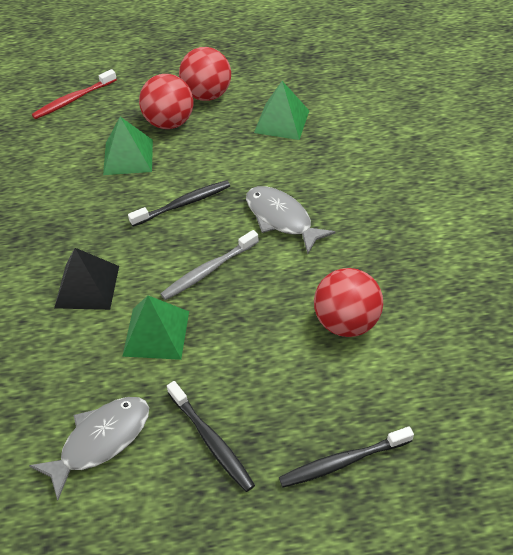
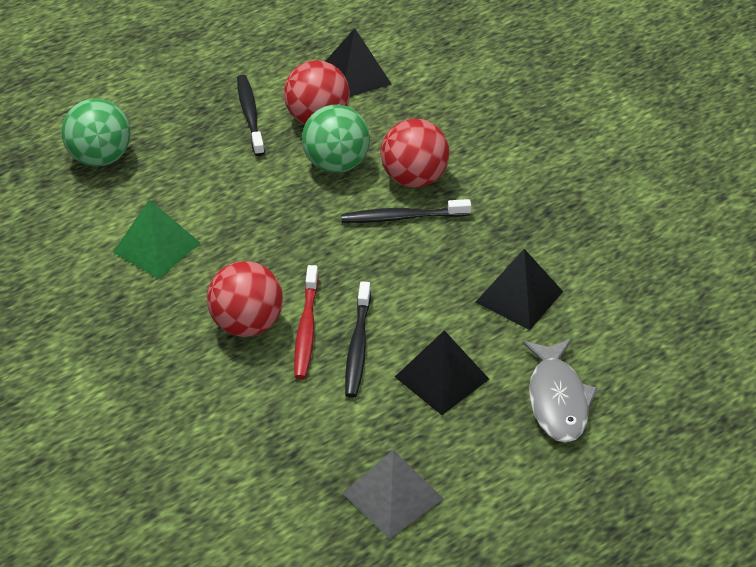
black pyramid: 1 -> 3
green ball: 0 -> 2
green pyramid: 3 -> 1
grey fish: 2 -> 1
grey pyramid: 0 -> 1
grey toothbrush: 1 -> 0

